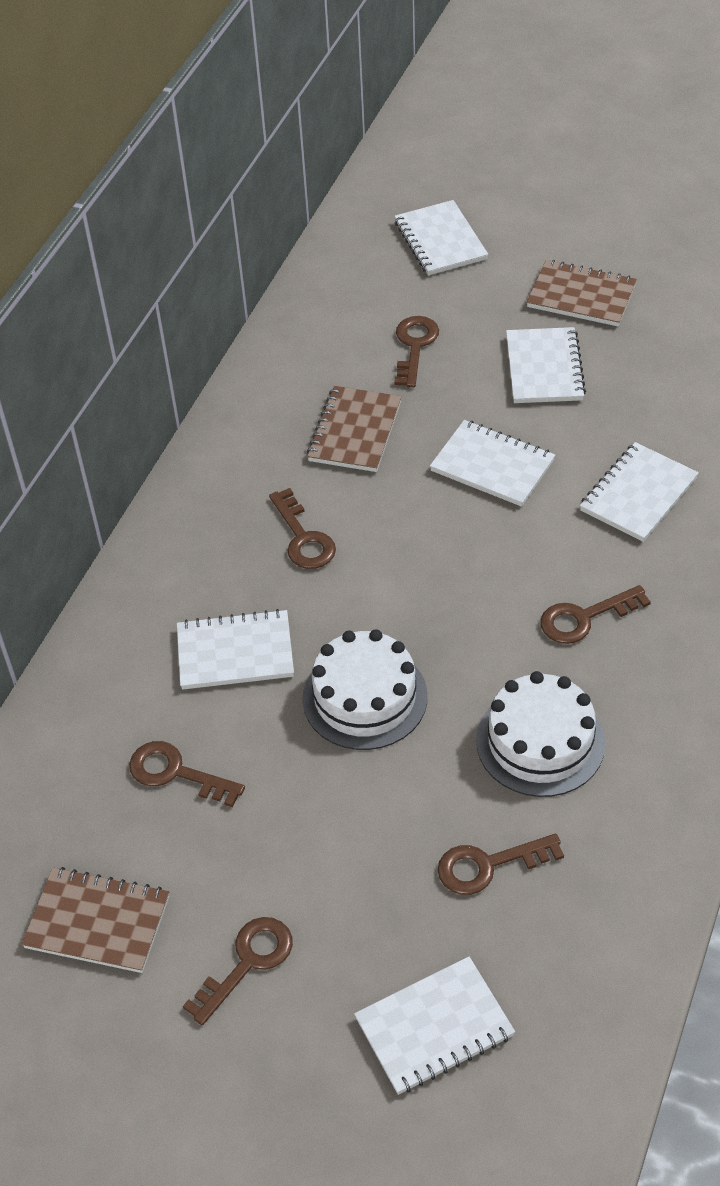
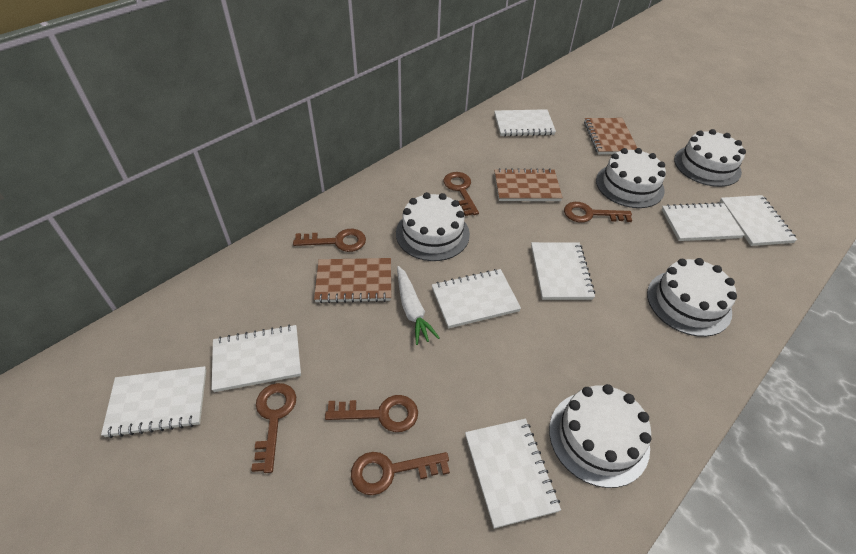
white cake: 2 -> 5
white carrot: 0 -> 1
white notebook: 6 -> 8

